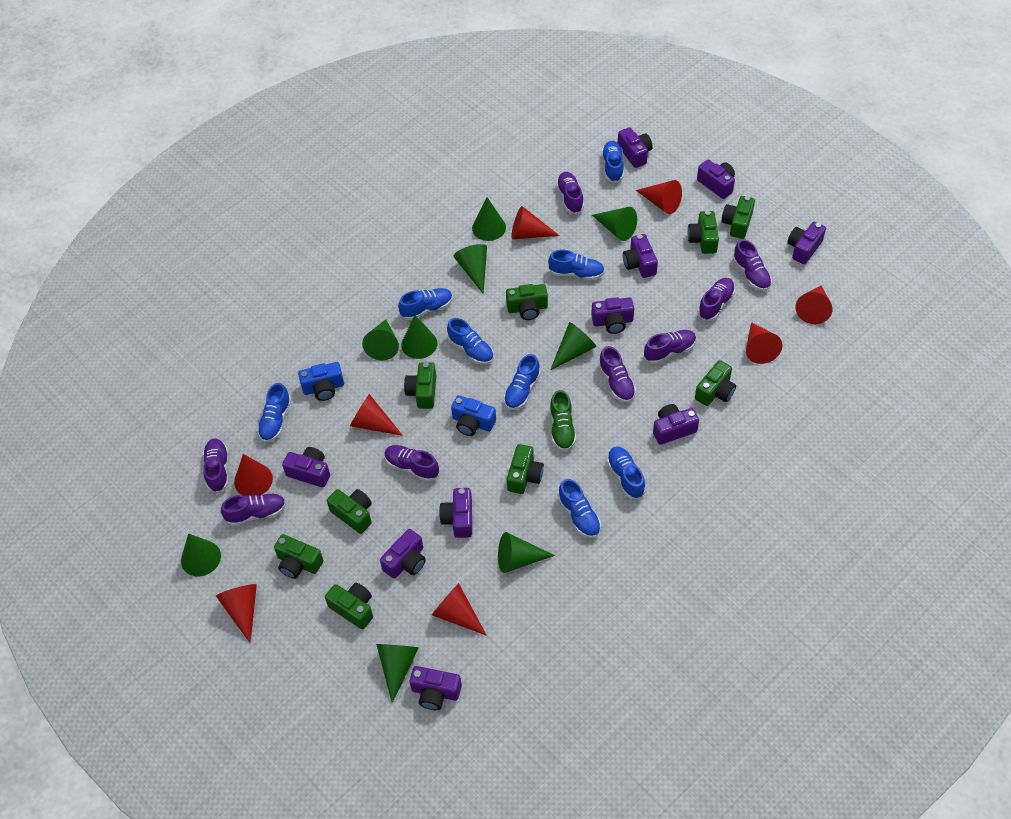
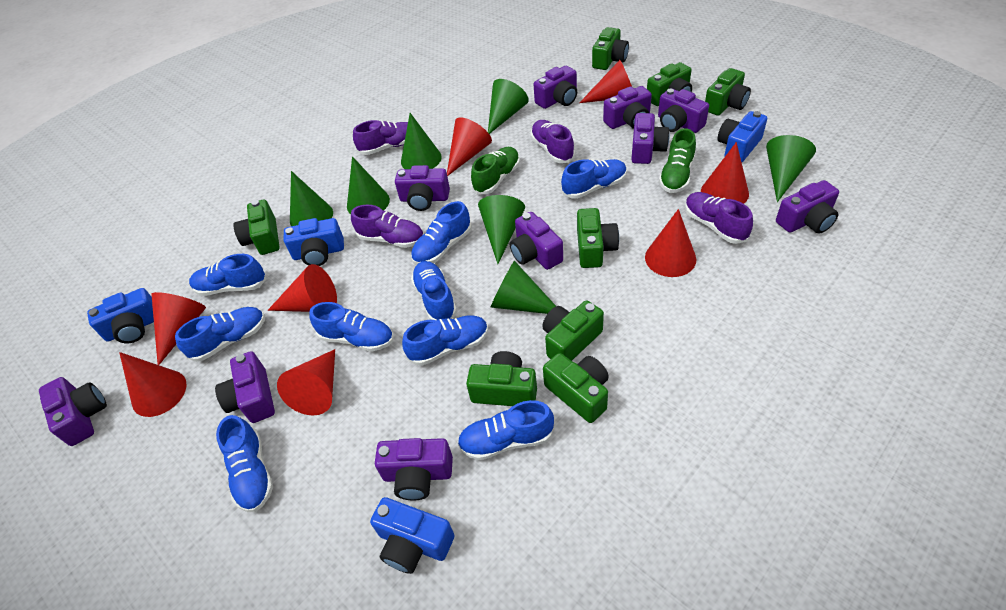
blue camera: 2 -> 4
blue shoe: 8 -> 9
green camera: 9 -> 8
green cone: 9 -> 7
green shoe: 1 -> 2
purple shoe: 8 -> 4

